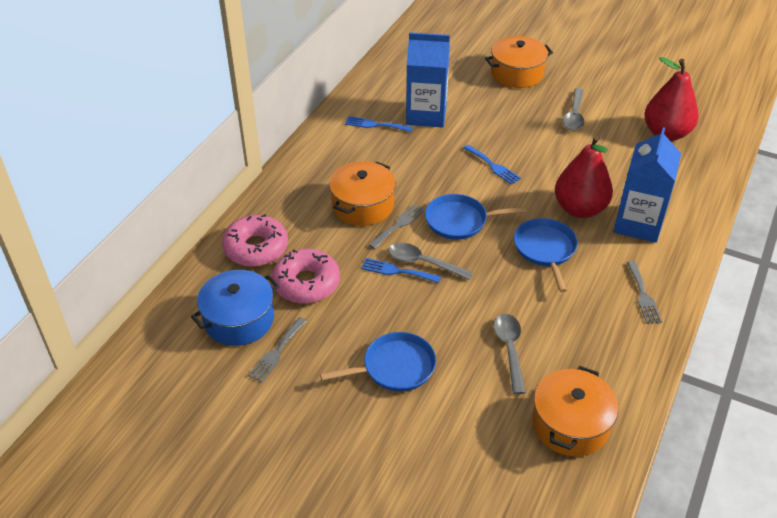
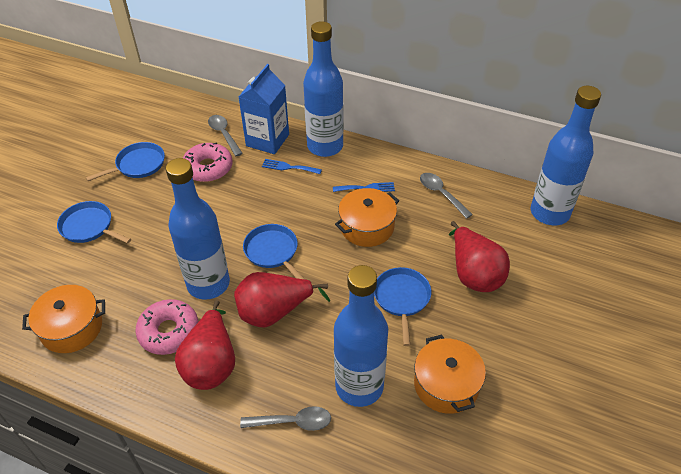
blue bottle: 0 -> 4
blue carton: 2 -> 1
blue fork: 3 -> 2
blue pan: 3 -> 4
blue pot: 1 -> 0
grey fork: 3 -> 0
red pear: 2 -> 3

